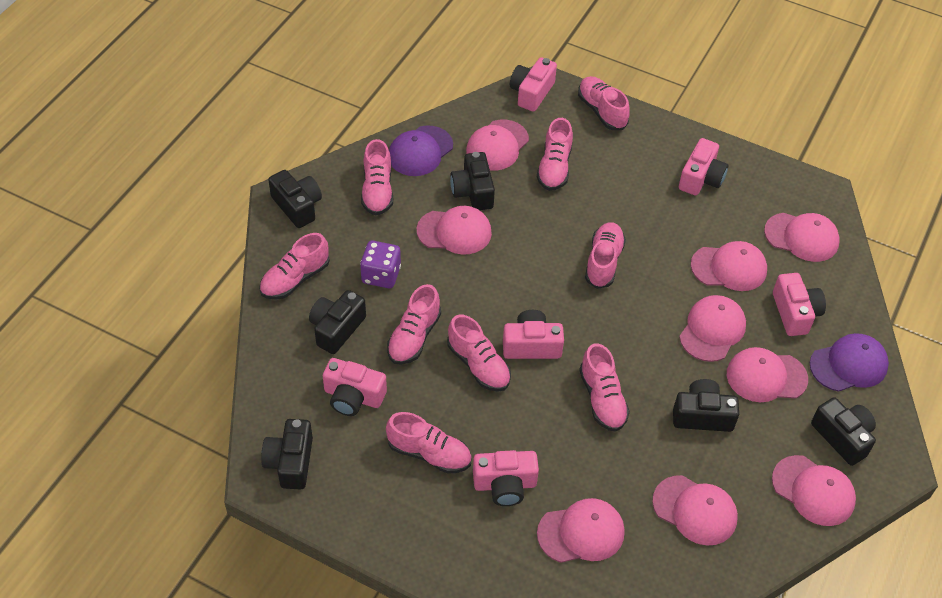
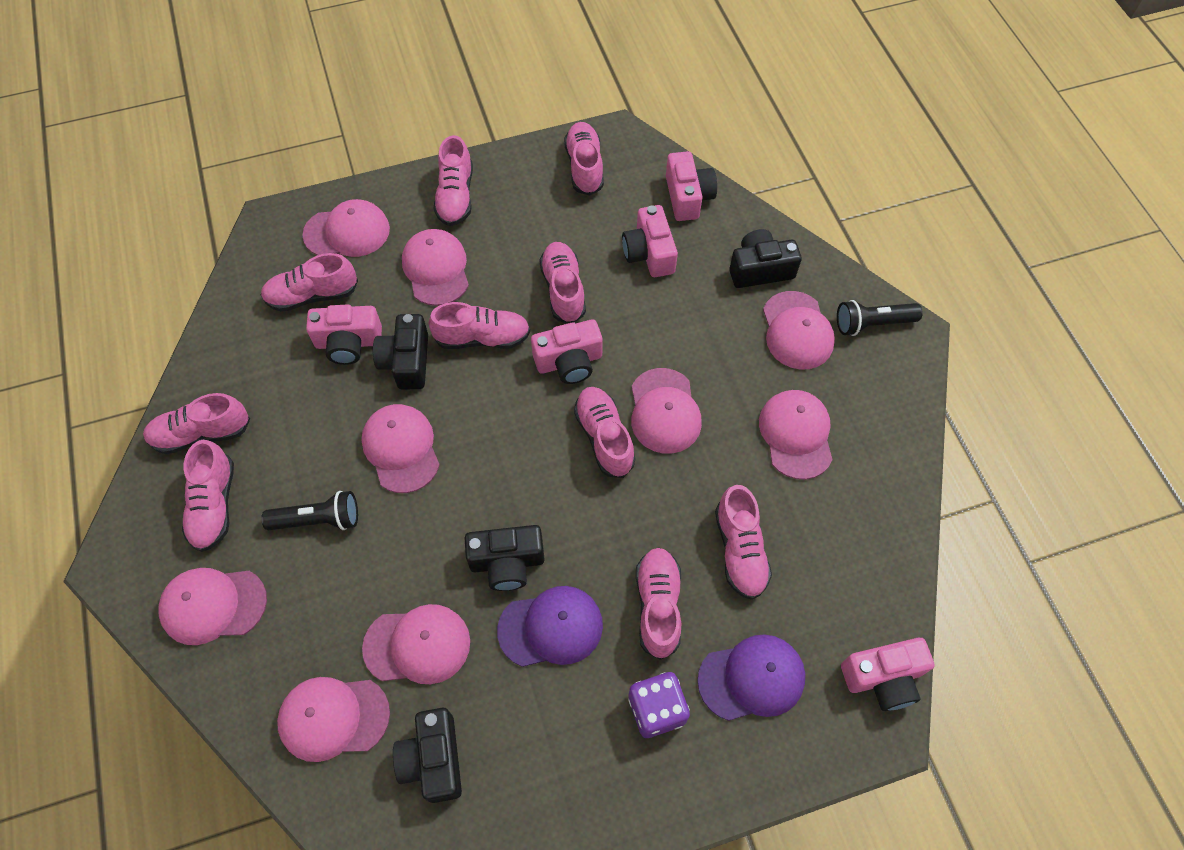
black camera: 6 -> 4
black flashlight: 0 -> 2
pink camera: 6 -> 5
pink shoe: 9 -> 10

